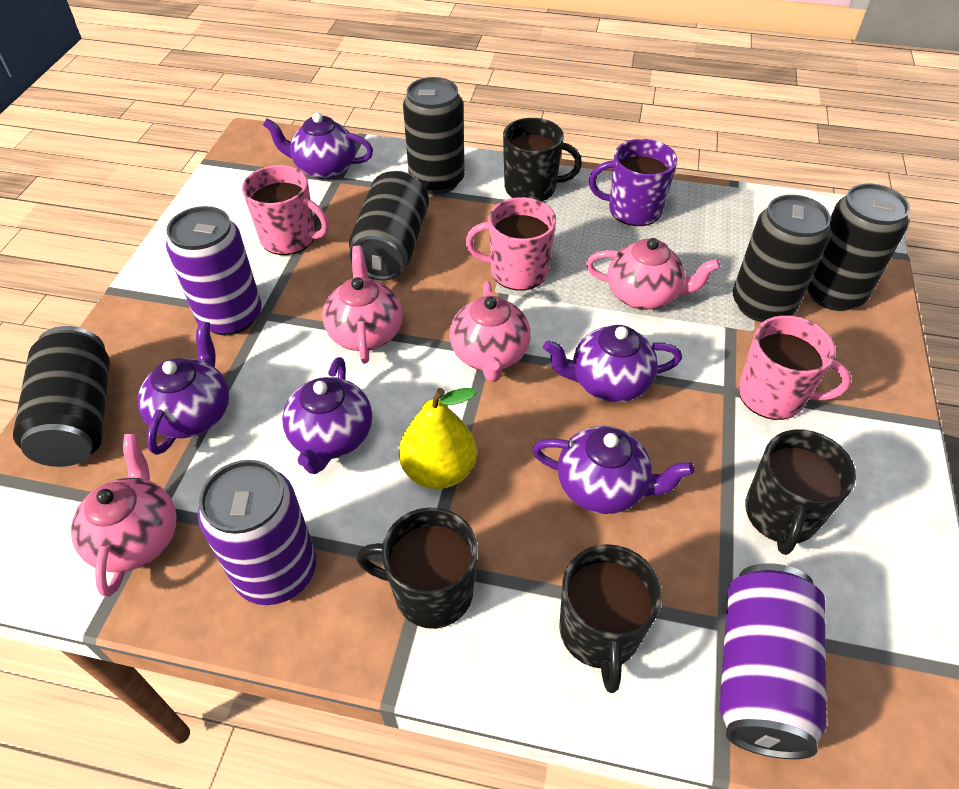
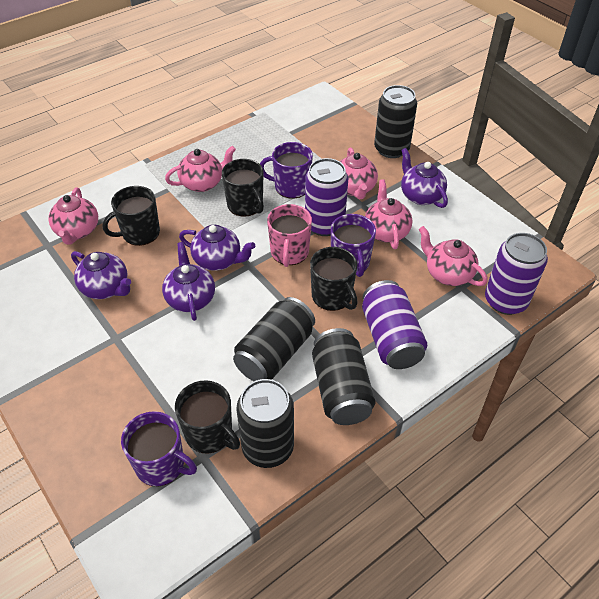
black can: 5 -> 4
pink mug: 3 -> 1
pink teapot: 4 -> 5
purple mug: 1 -> 3
purple teapot: 5 -> 4
yellow pear: 1 -> 0

